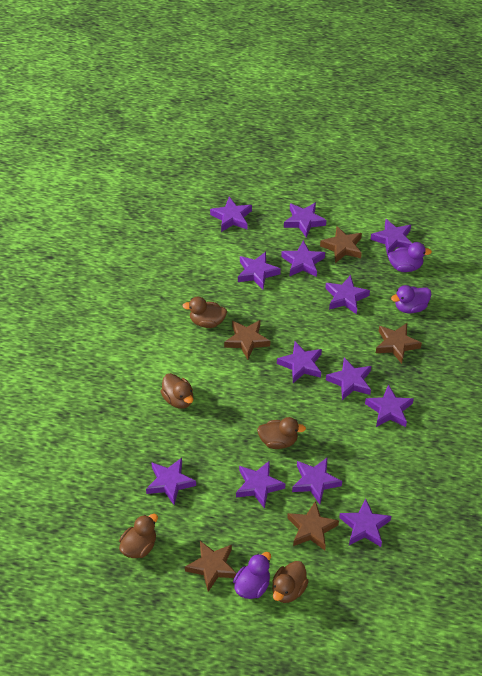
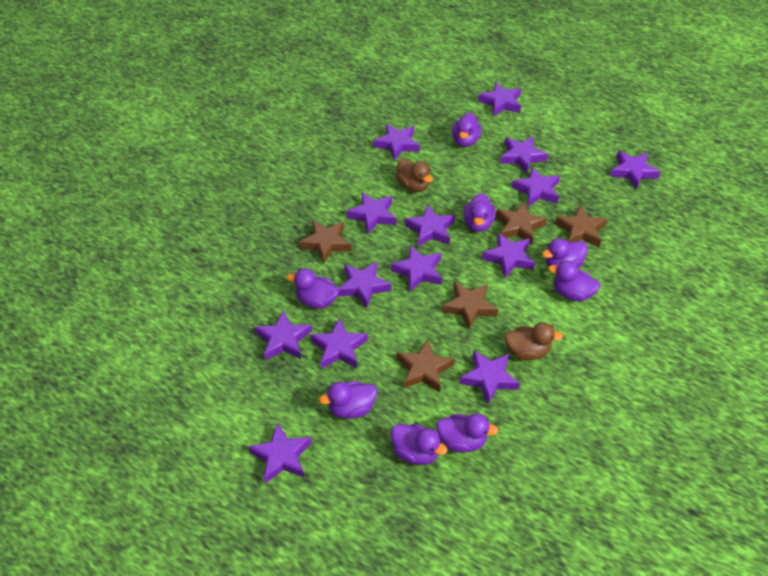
brown duck: 5 -> 2
purple duck: 3 -> 8
purple star: 13 -> 14

